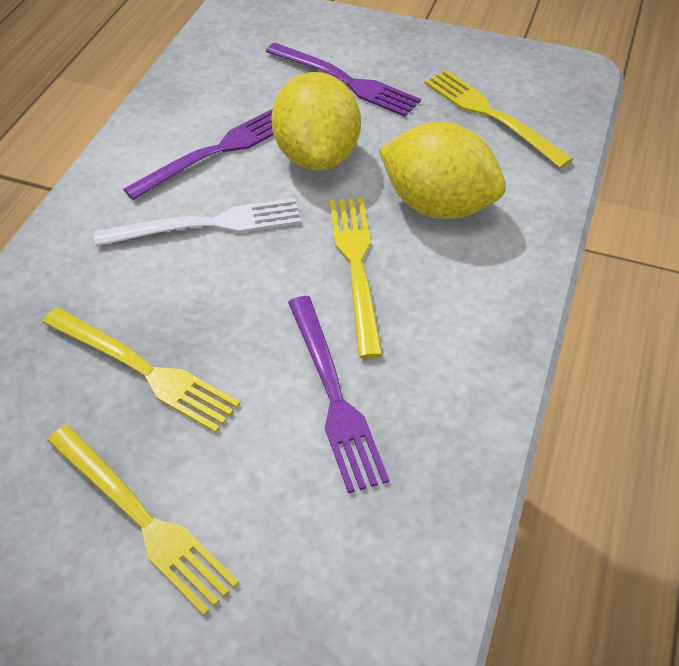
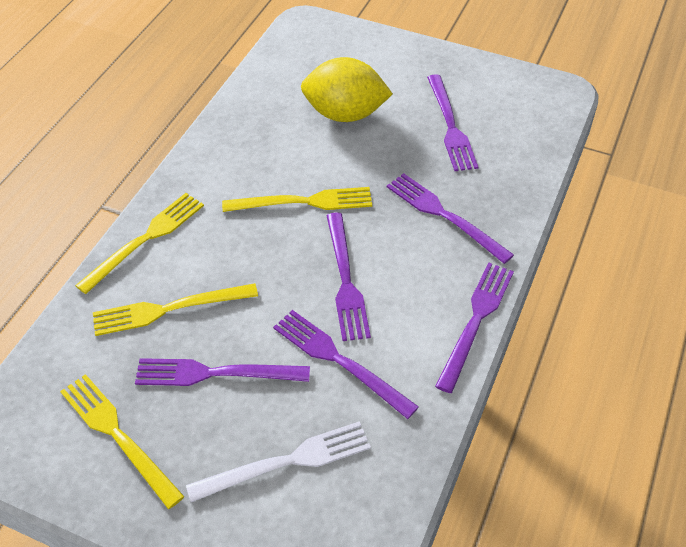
purple fork: 3 -> 6
yellow lemon: 2 -> 1

